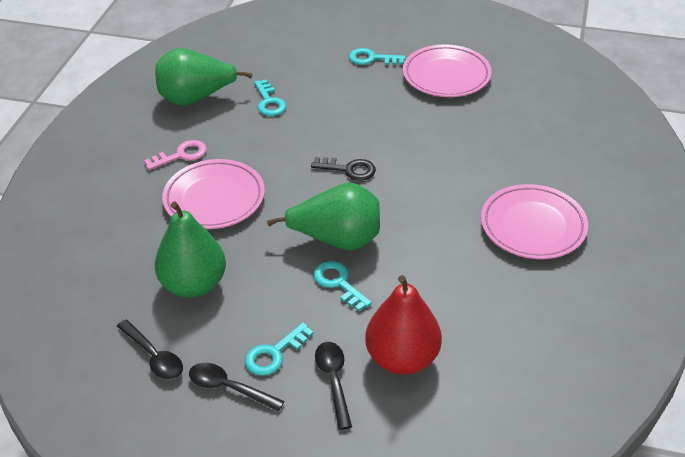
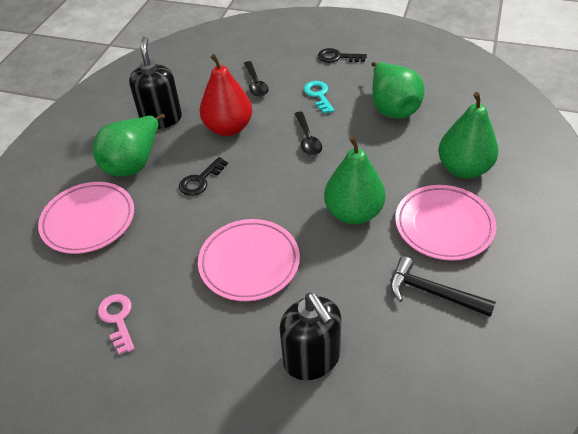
black hammer: 0 -> 1
black key: 1 -> 2
black soap dispenser: 0 -> 2
black spoon: 3 -> 2
green pear: 3 -> 4
turquoise key: 4 -> 1

